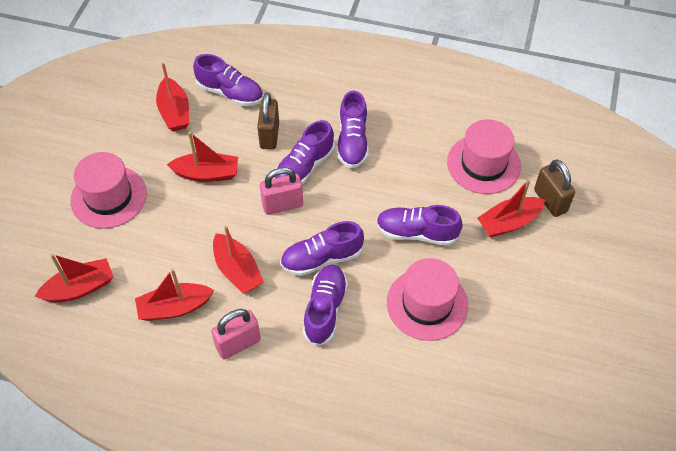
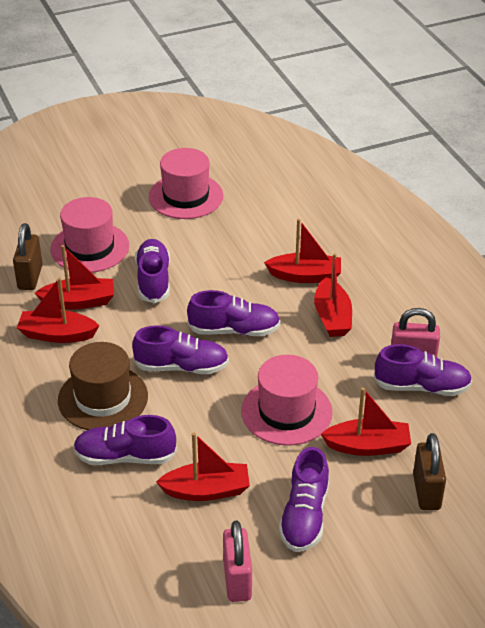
brown hat: 0 -> 1

